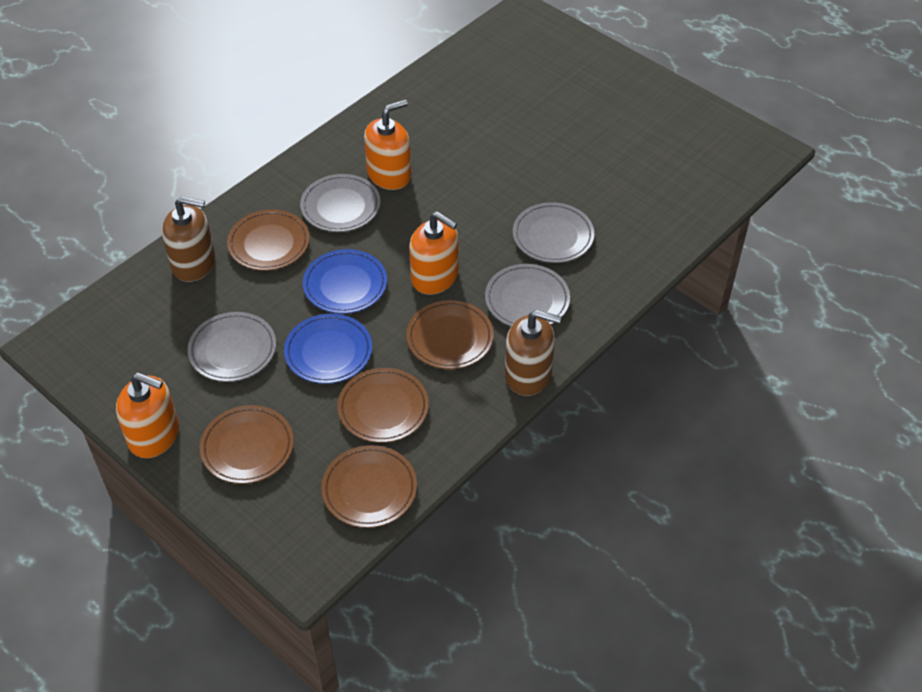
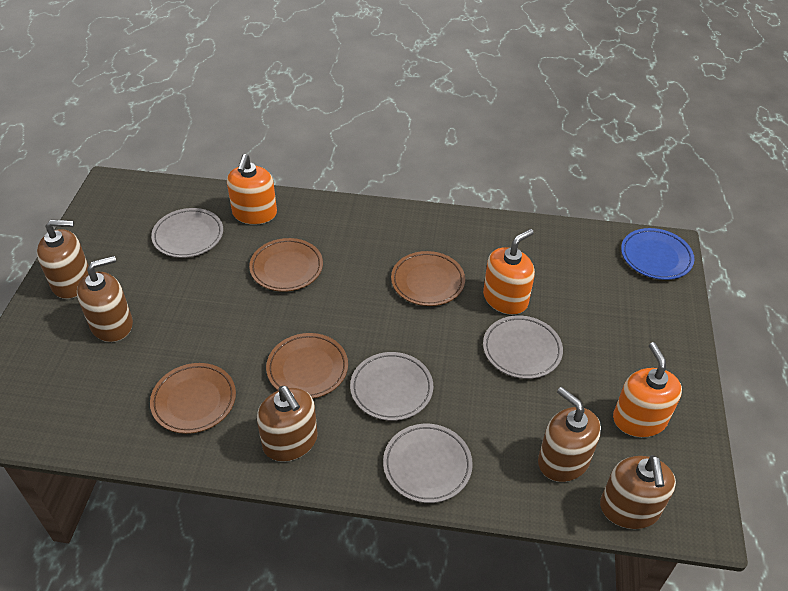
blue plate: 2 -> 1
brown plate: 5 -> 4
brown soap dispenser: 2 -> 5

